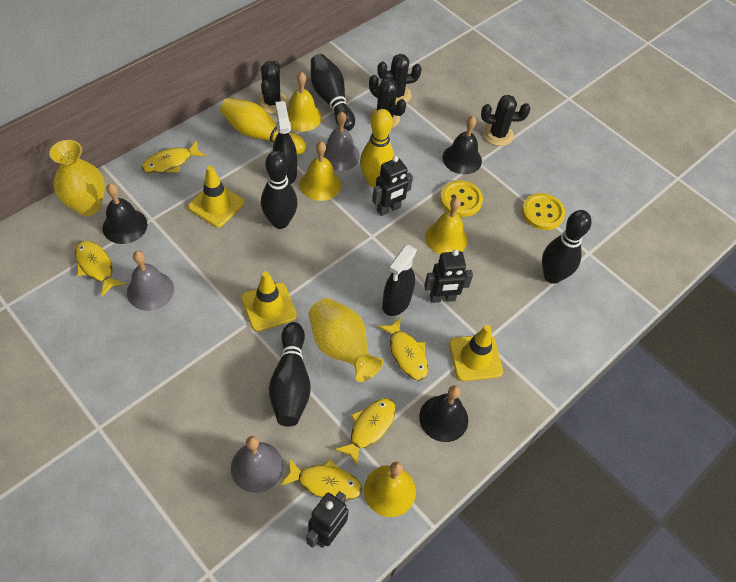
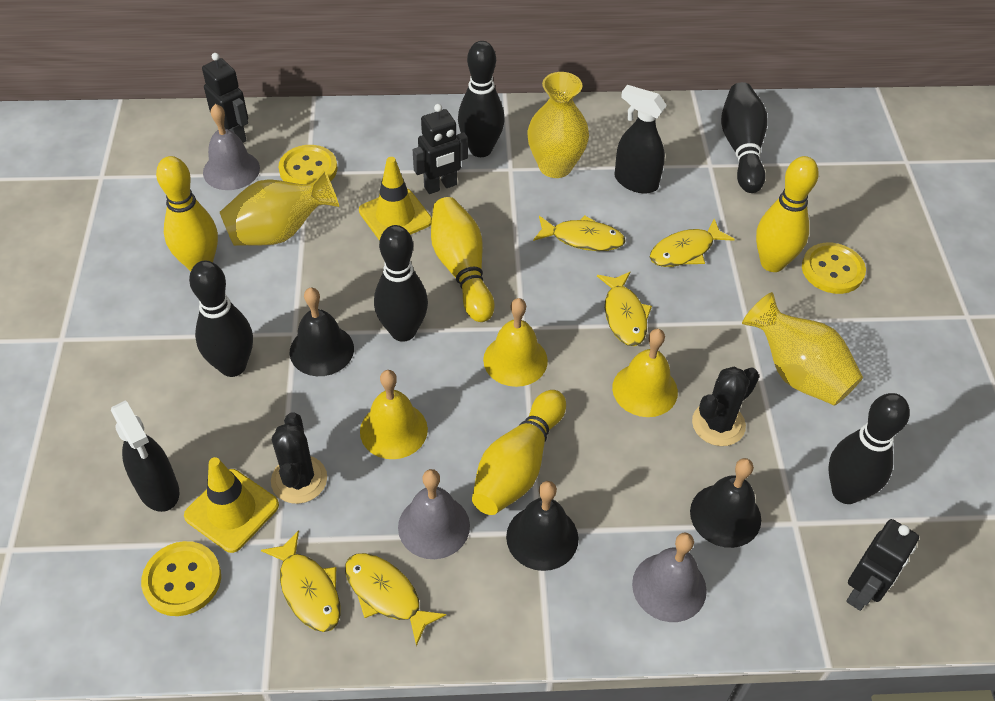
black bowling pin: 4 -> 5
black cactus: 4 -> 2
yellow bell: 4 -> 3
yellow bowling pin: 2 -> 4
yellow button: 2 -> 3
yellow traffic cone: 3 -> 2
yellow vase: 2 -> 3

